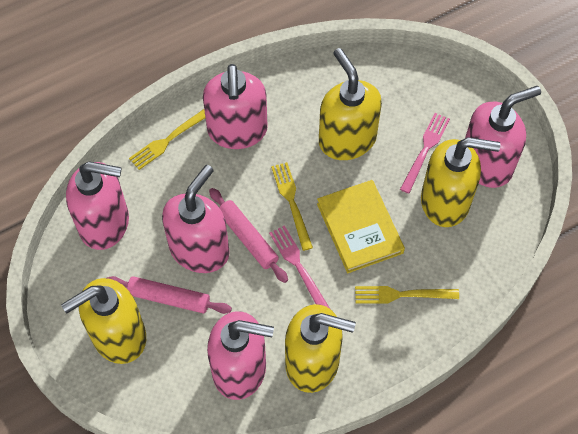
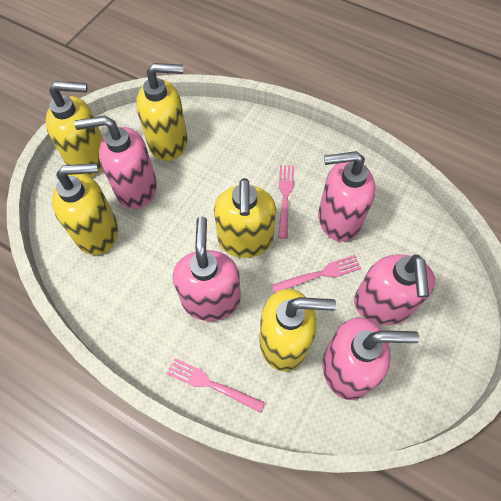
pink fork: 2 -> 3
pink rolling pin: 2 -> 0
yellow book: 1 -> 0
yellow fork: 3 -> 0
yellow soap dispenser: 4 -> 5

